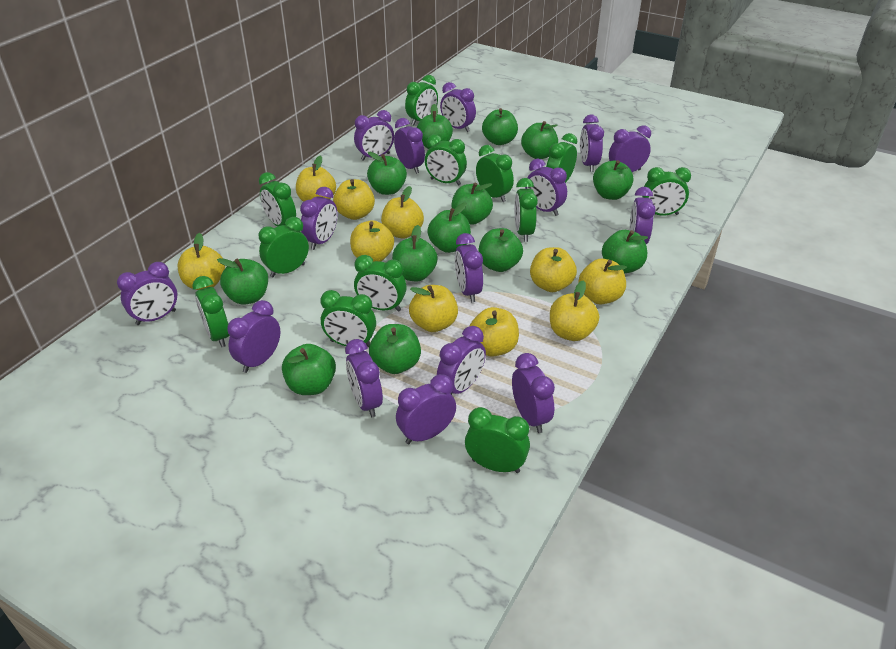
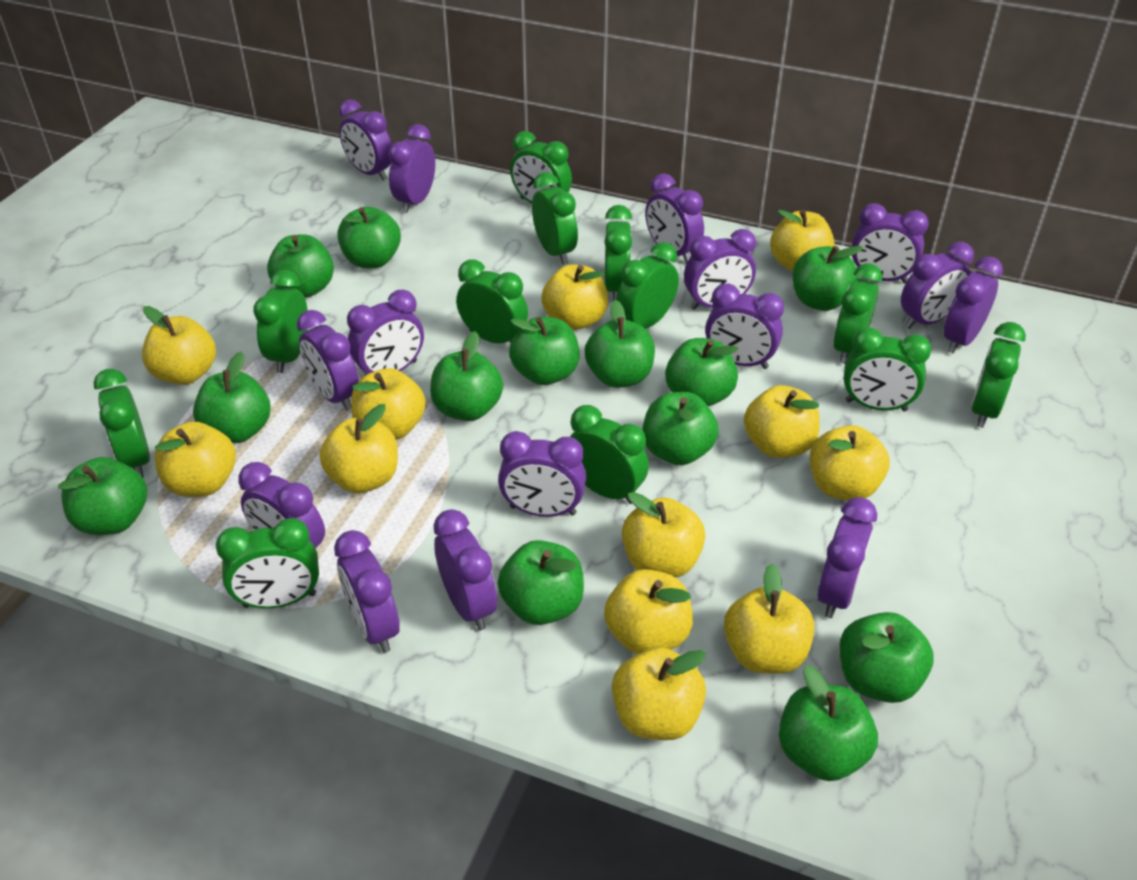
yellow apple: 10 -> 12

